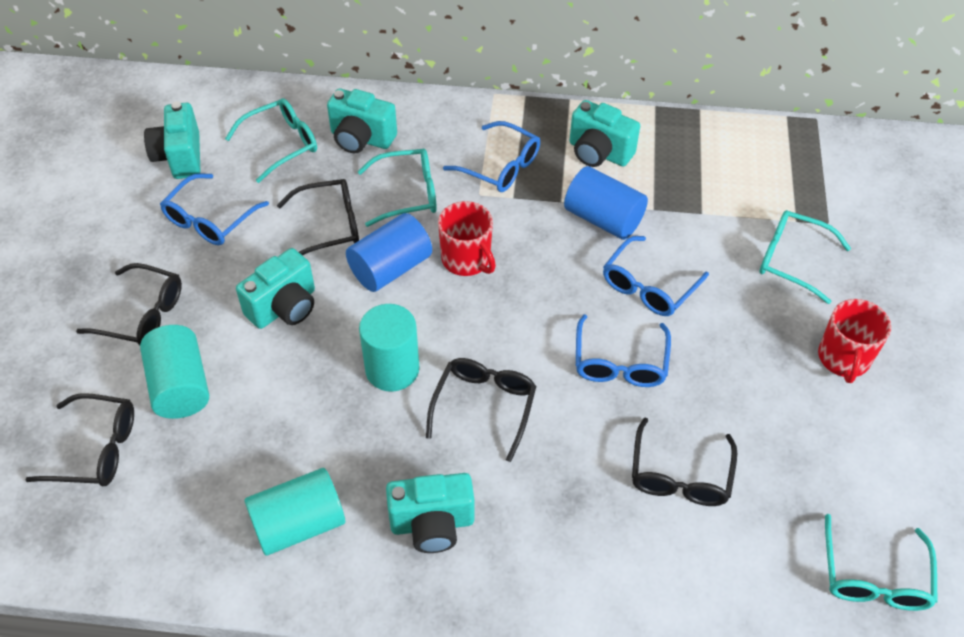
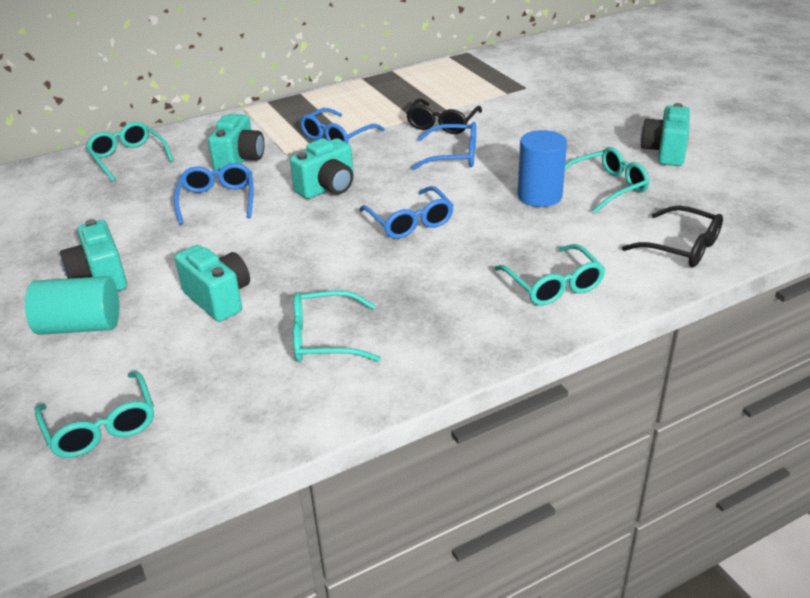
black glasses: 5 -> 2
blue cylinder: 2 -> 1
red mug: 2 -> 0
turquoise cylinder: 3 -> 1
turquoise glasses: 4 -> 5

